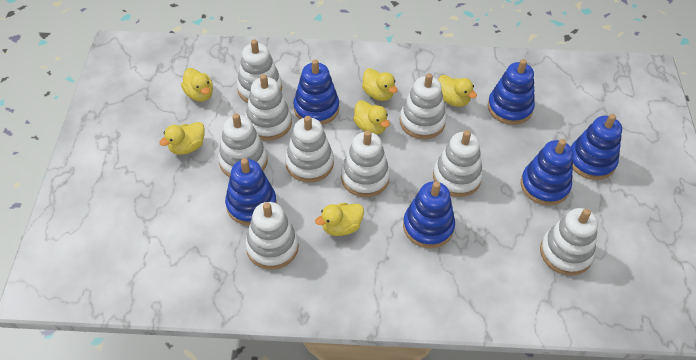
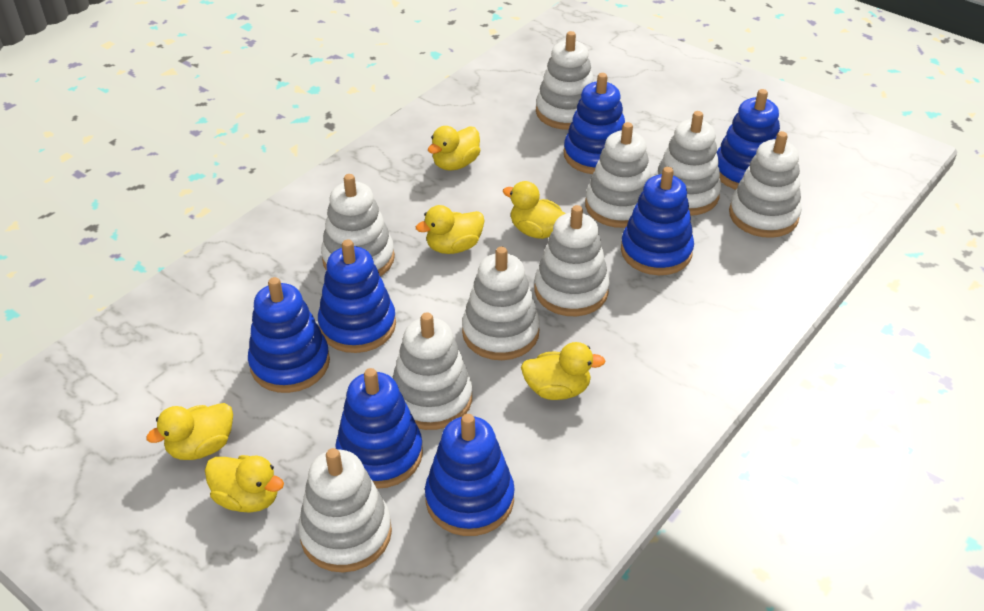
blue stacking toy: 6 -> 7

